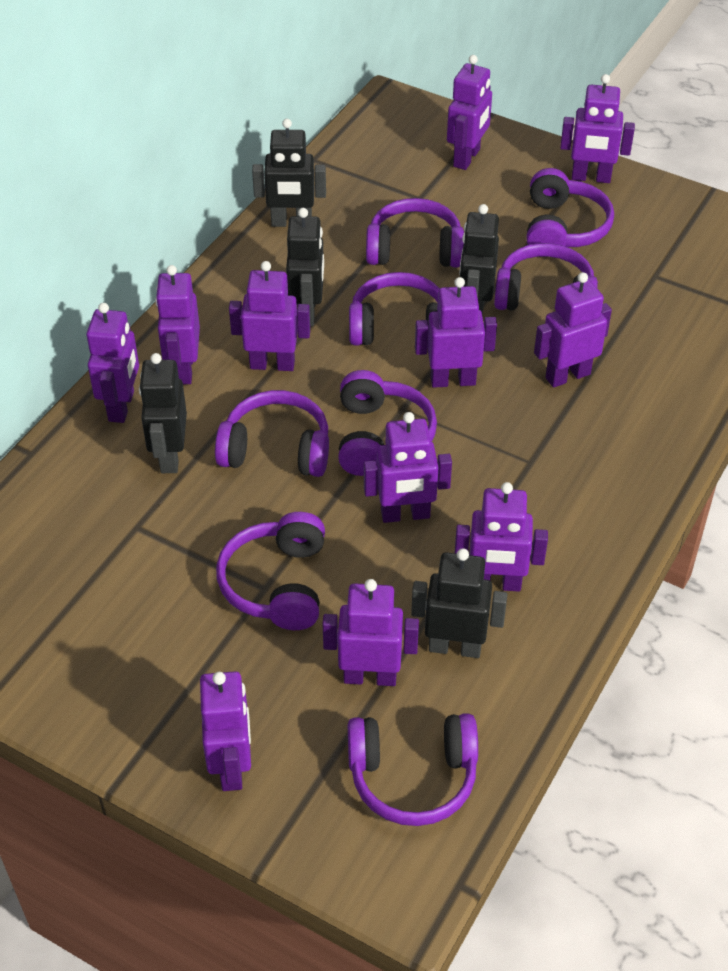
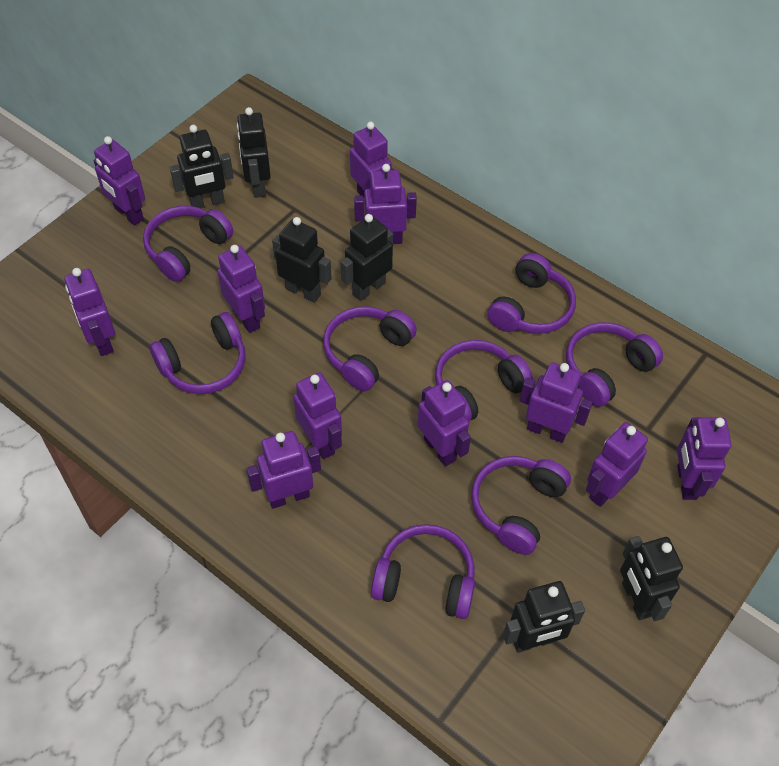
black robot: 5 -> 6

